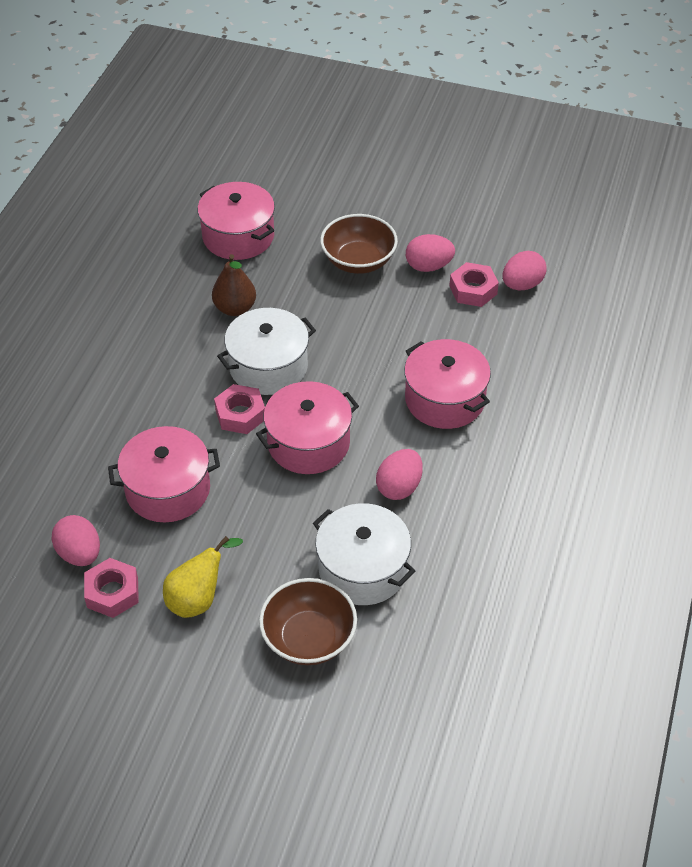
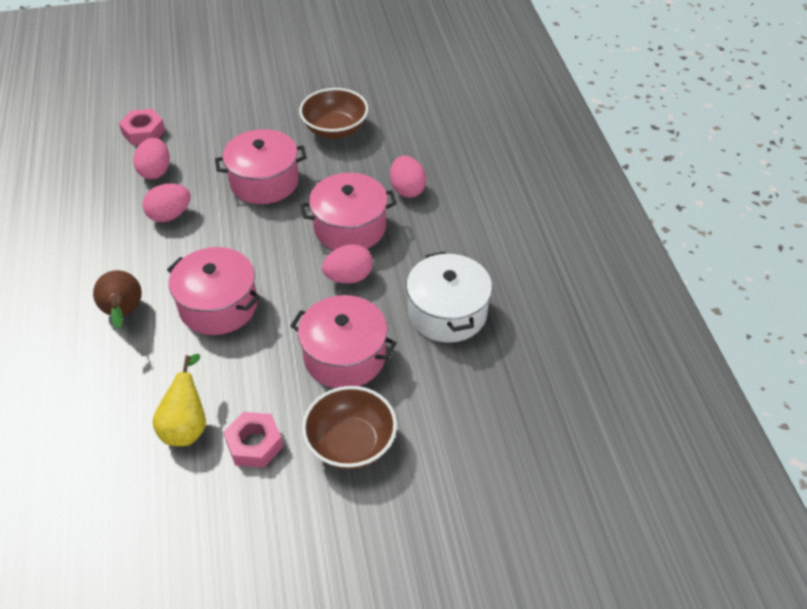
pink nut: 3 -> 2
white pot: 2 -> 1

